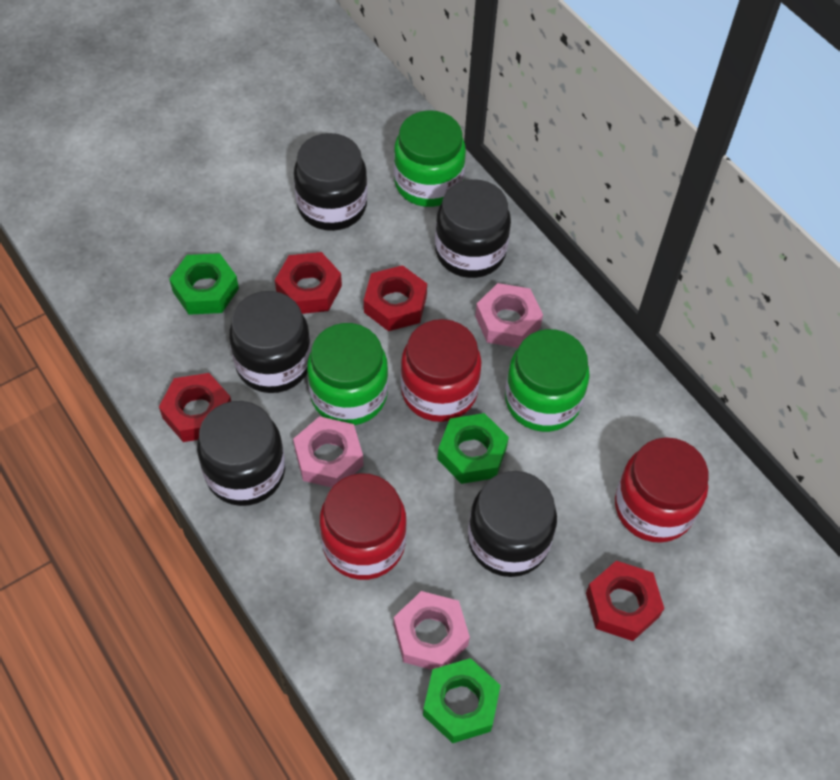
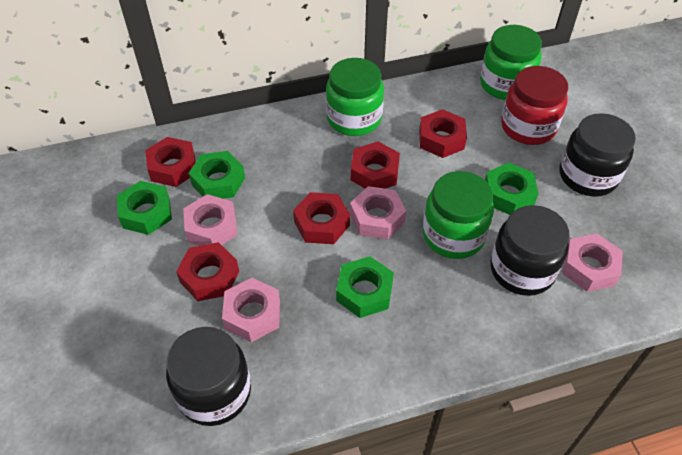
black jar: 5 -> 3
green nut: 3 -> 4
pink nut: 3 -> 4
red jar: 3 -> 1
red nut: 4 -> 5

